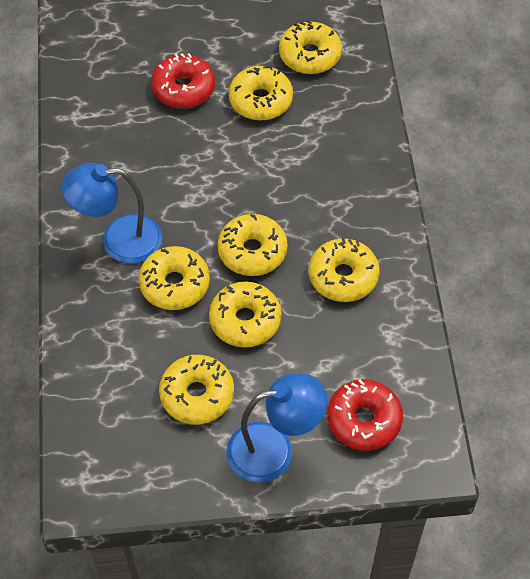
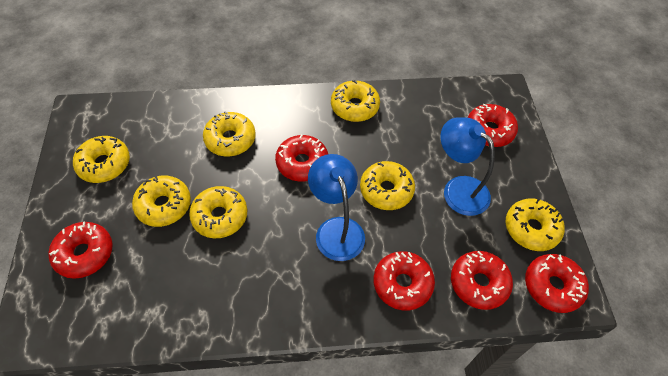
red donut: 2 -> 6

